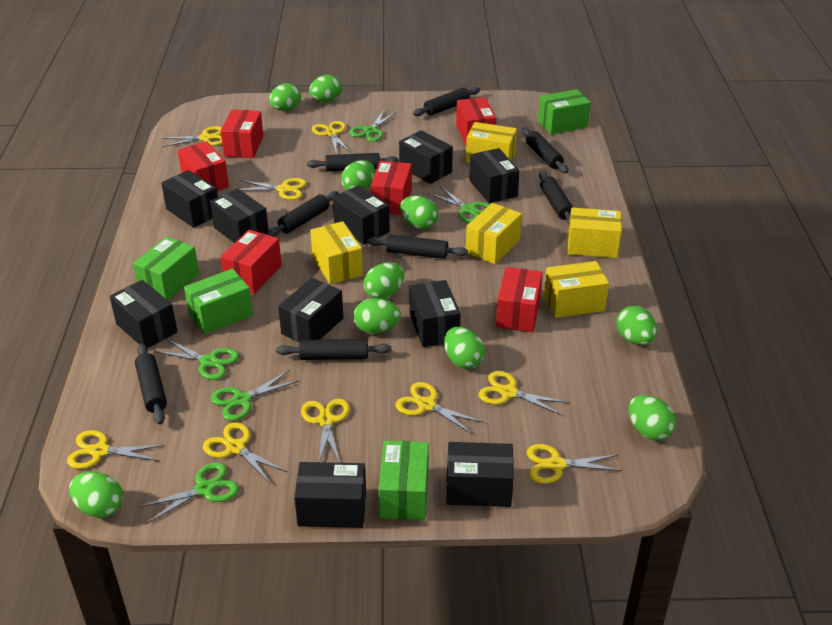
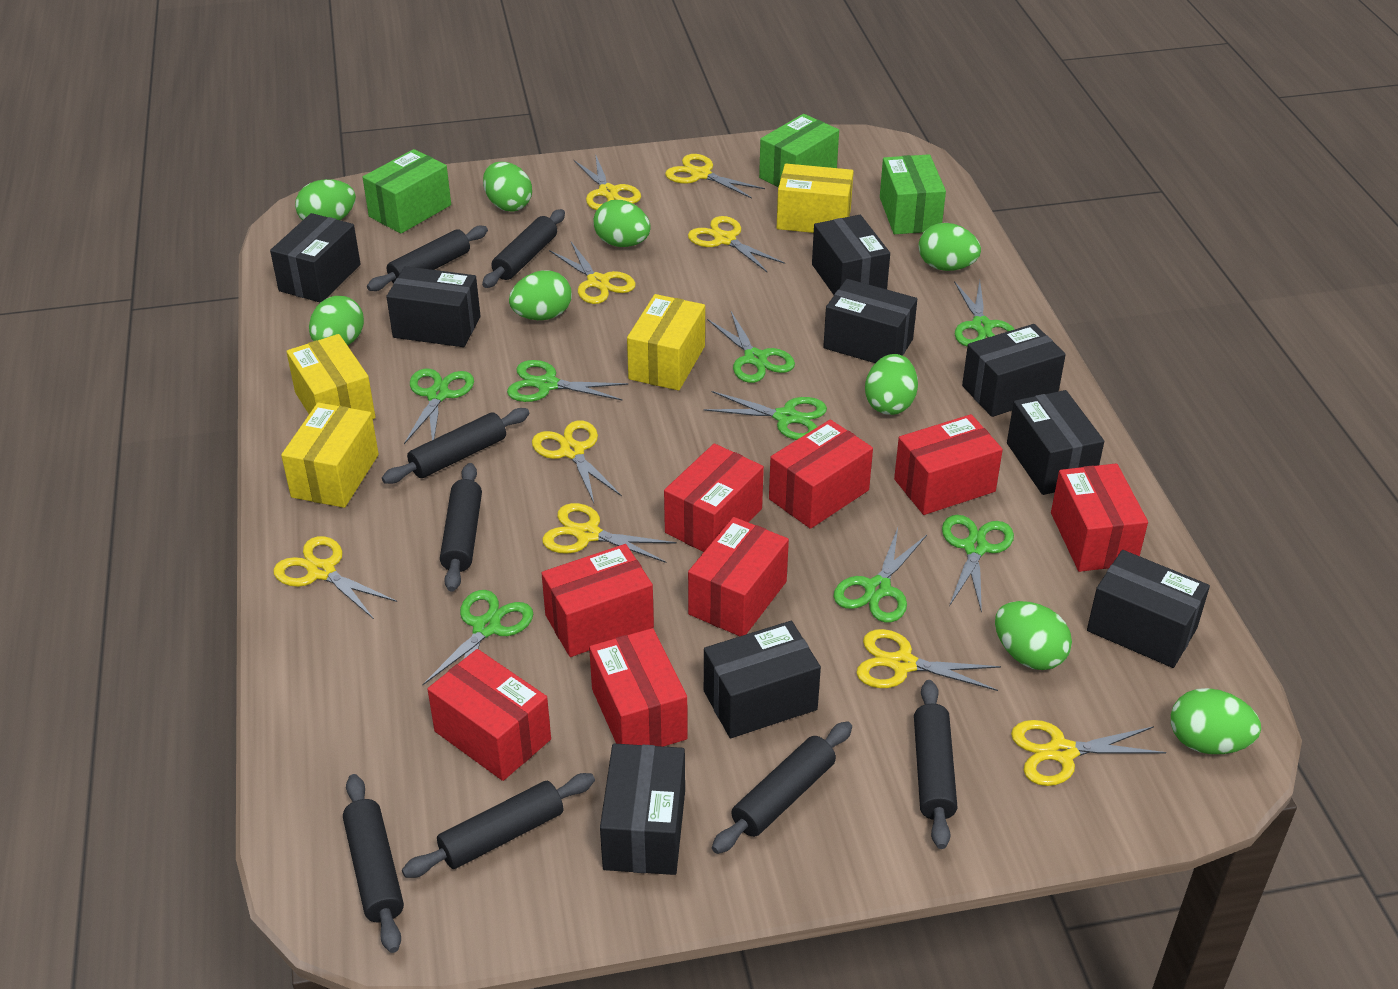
black box: 10 -> 9
green box: 4 -> 3
green egg: 10 -> 9
green scissors: 5 -> 8
red box: 6 -> 8
yellow box: 5 -> 4

